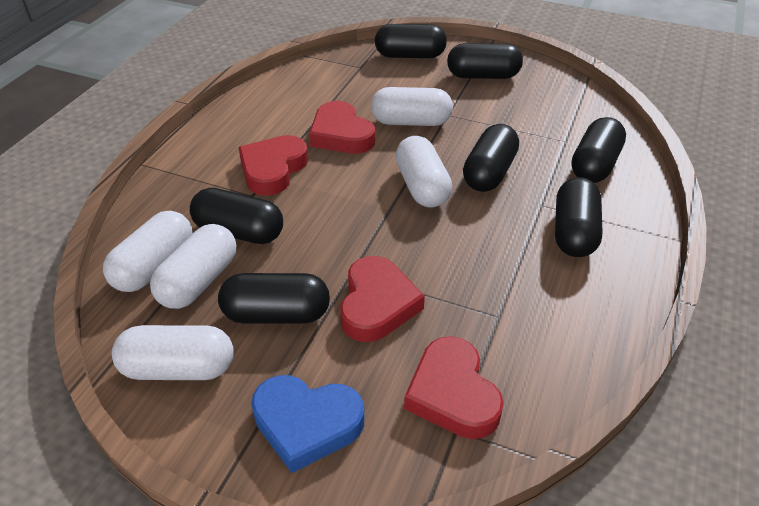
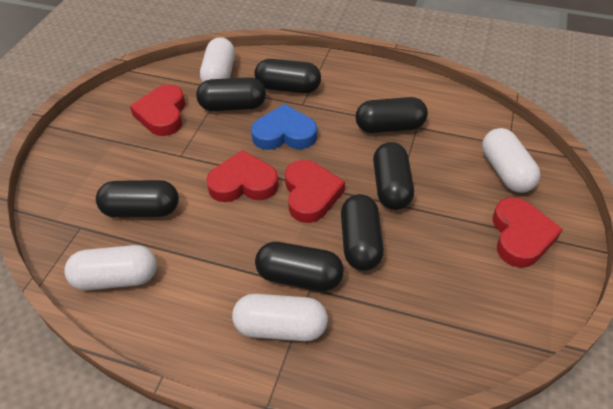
white capsule: 5 -> 4

